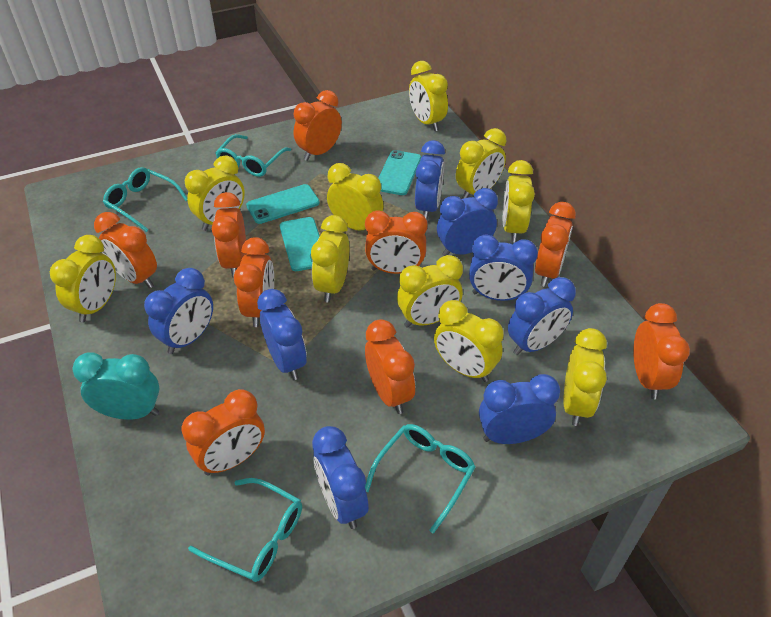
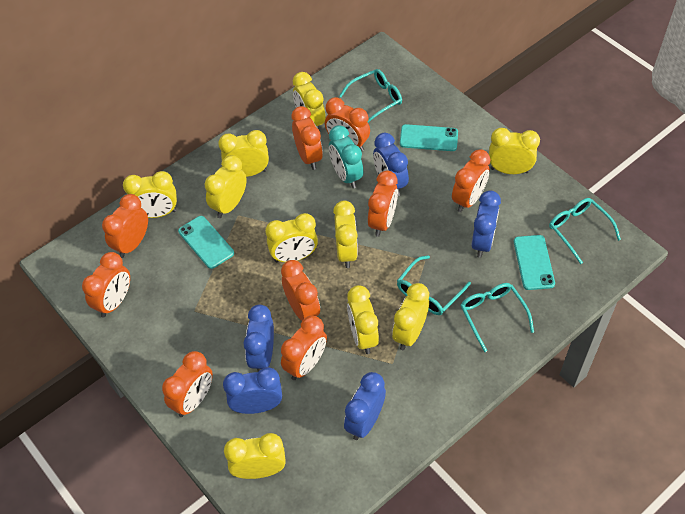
blue clock: 8 -> 5

